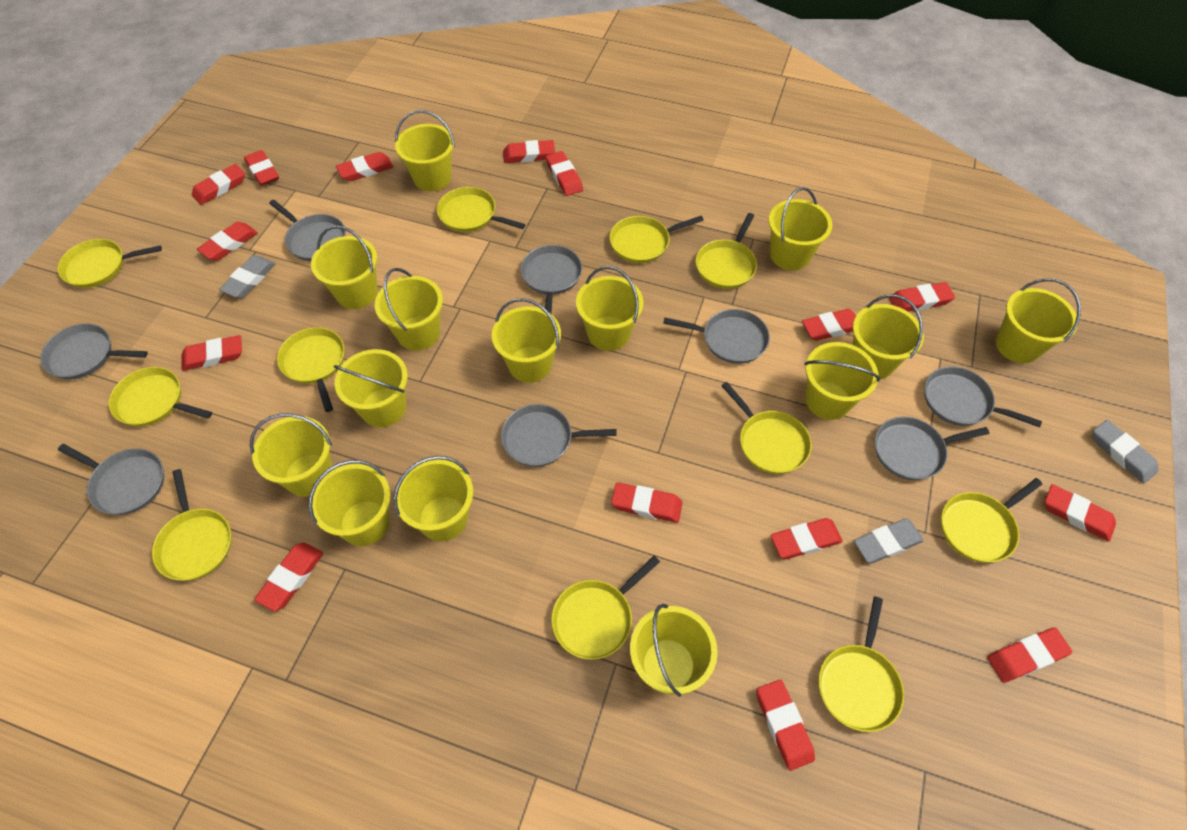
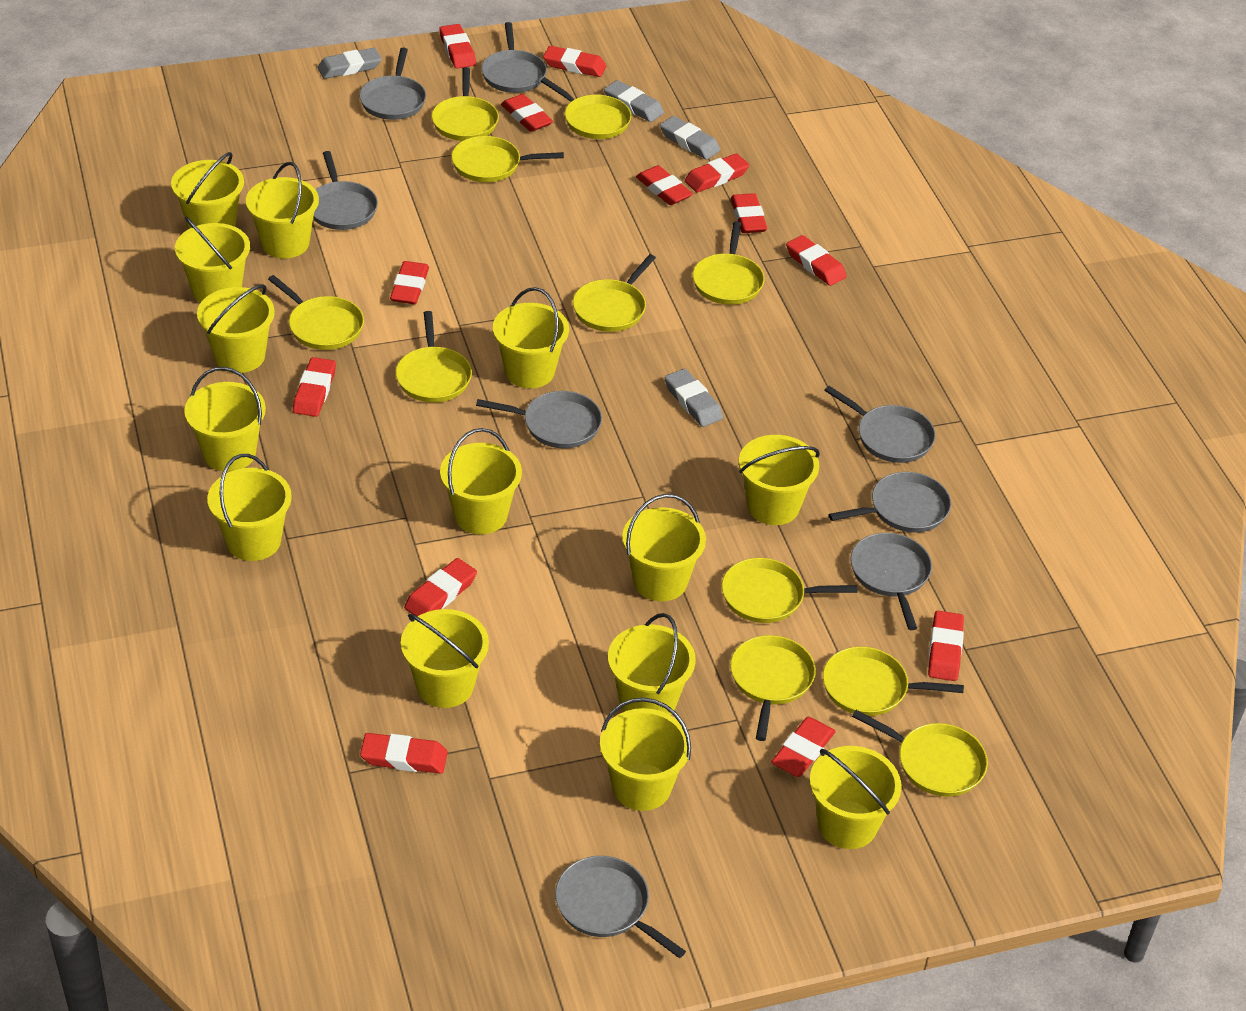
grey eraser: 3 -> 4
red eraser: 15 -> 13

